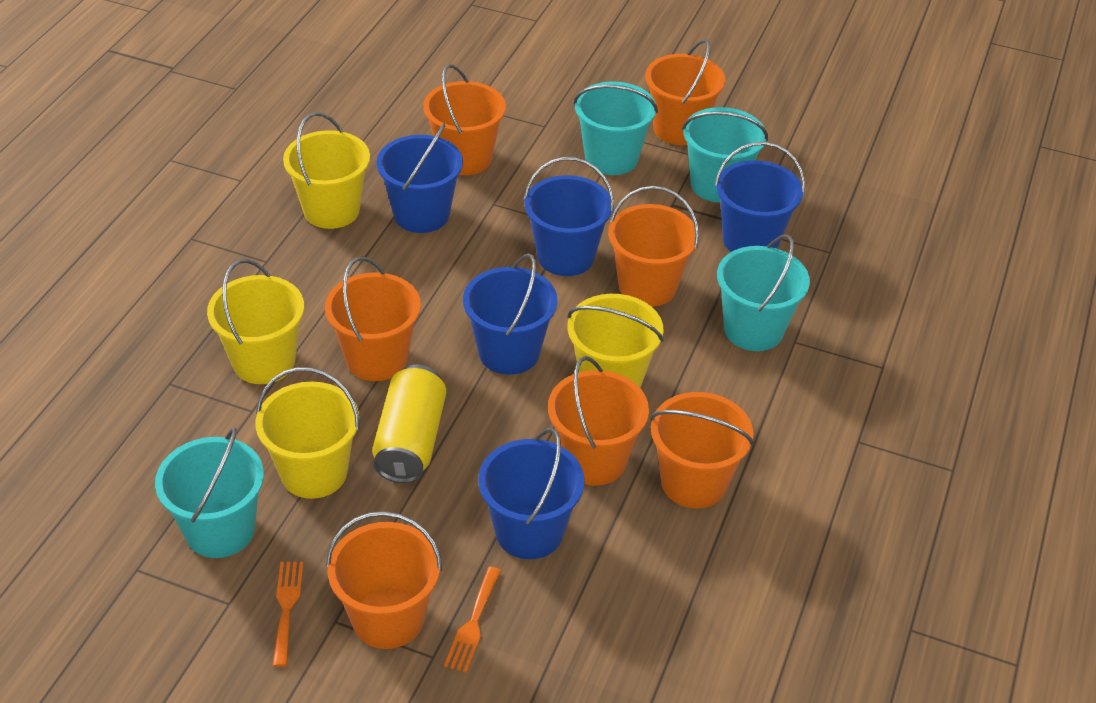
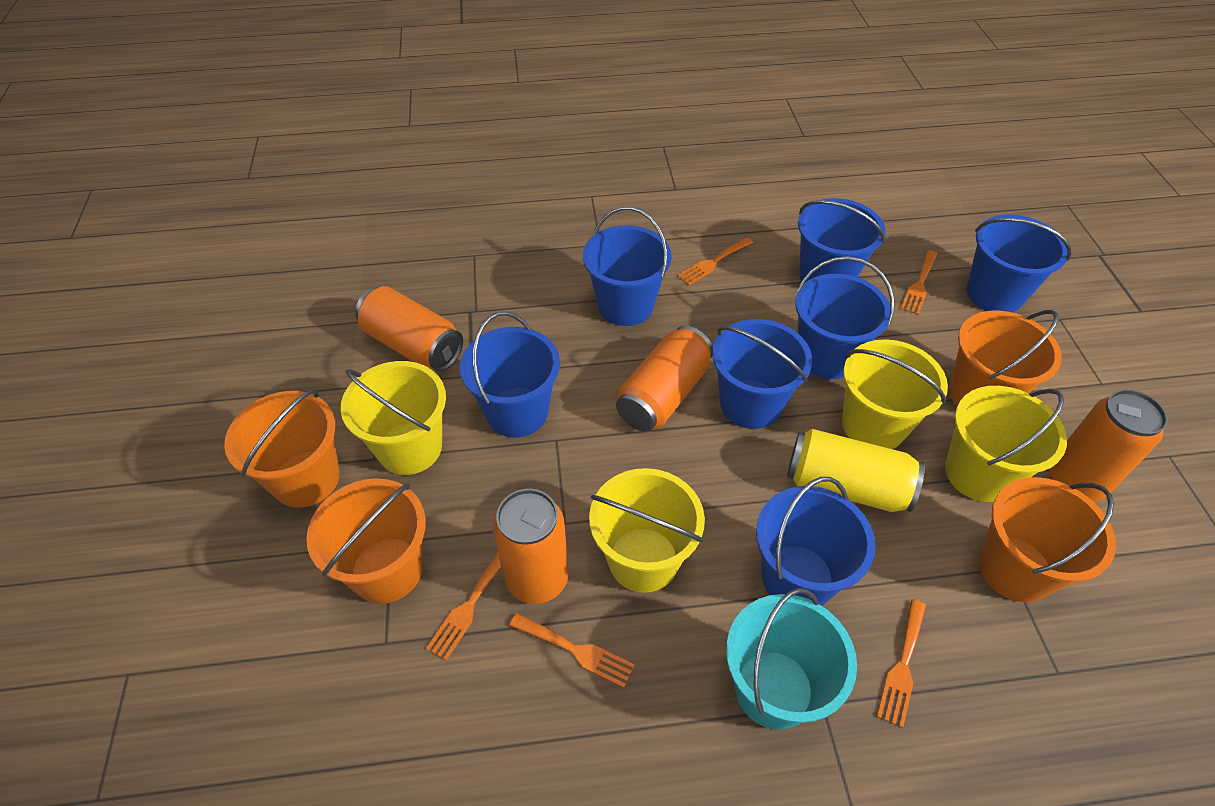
blue bucket: 5 -> 7
orange bucket: 7 -> 4
orange can: 0 -> 4
orange fork: 2 -> 5
turquoise bucket: 4 -> 1

